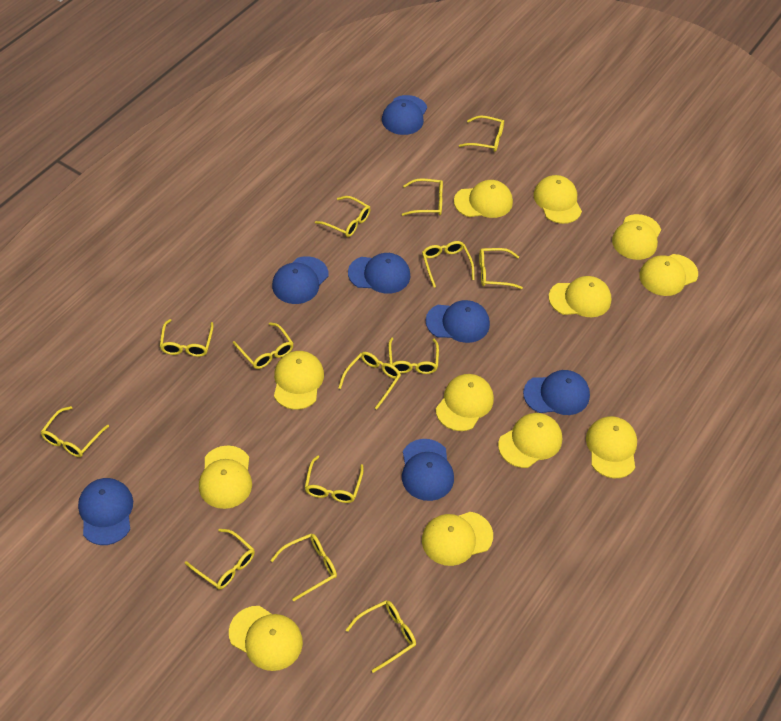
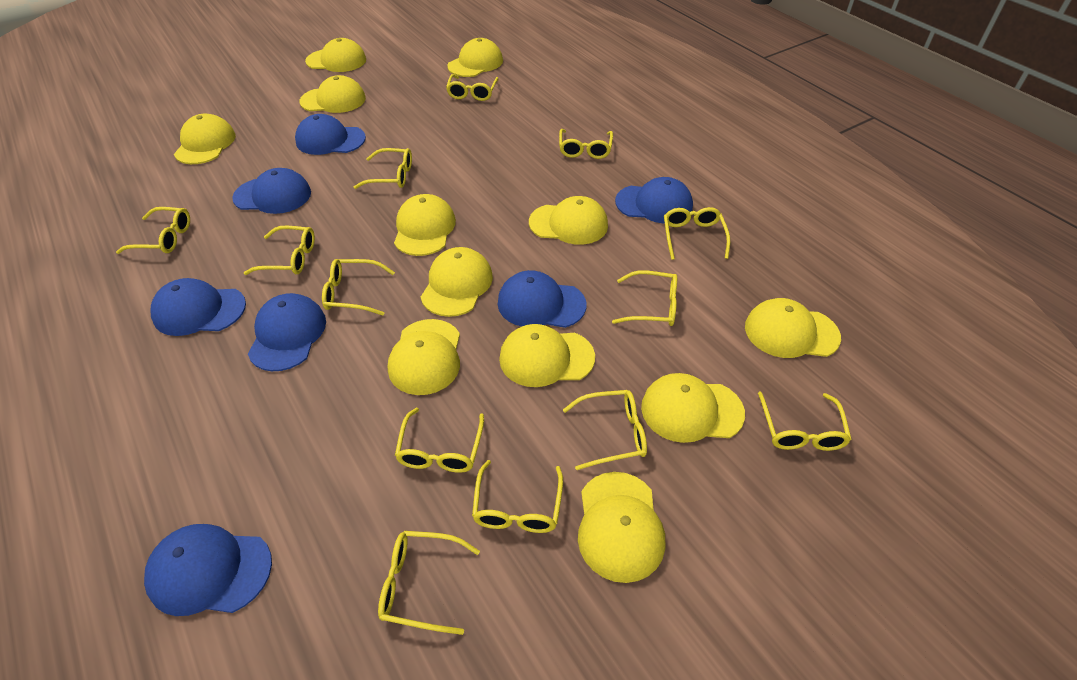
yellow glasses: 14 -> 13

